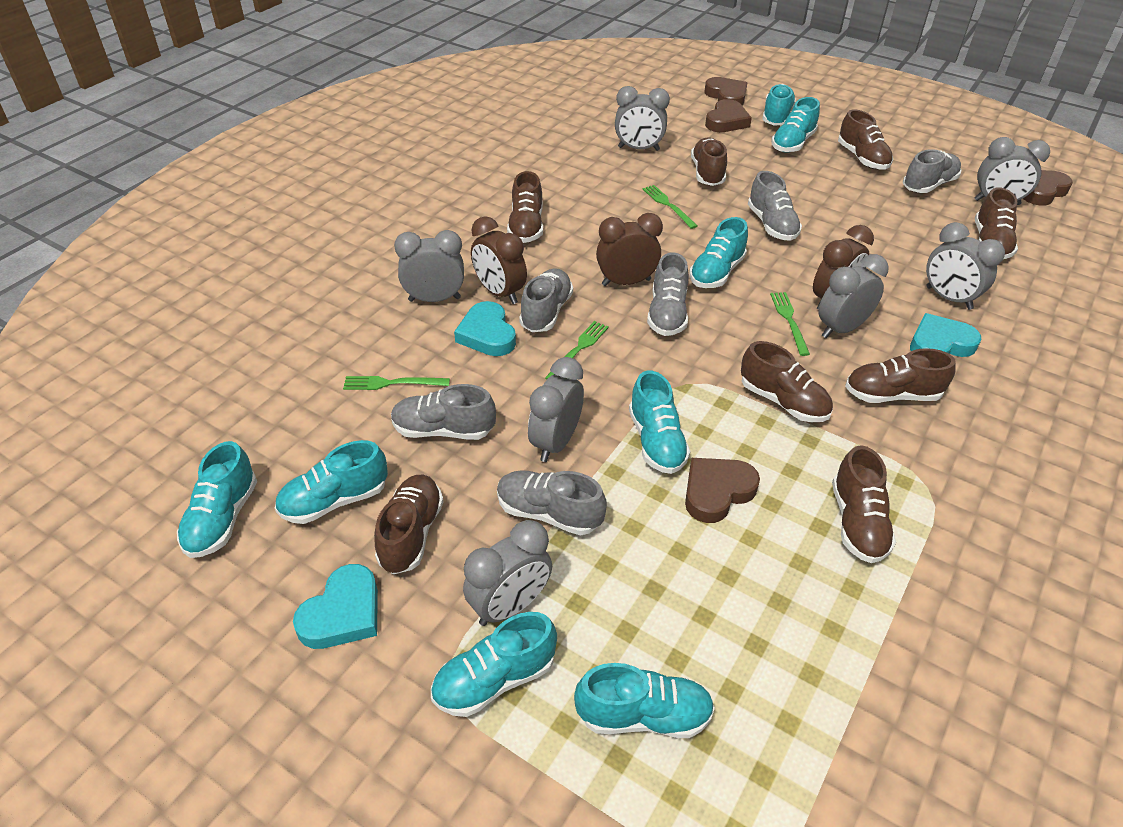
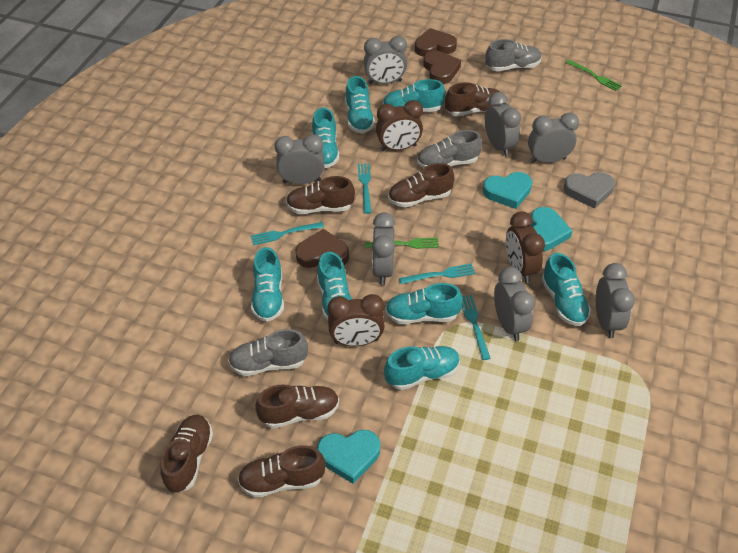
brown heart: 4 -> 3
brown shoe: 8 -> 6
green fork: 4 -> 2
grey heart: 0 -> 1
grey shoe: 6 -> 3
turquoise fork: 0 -> 4

